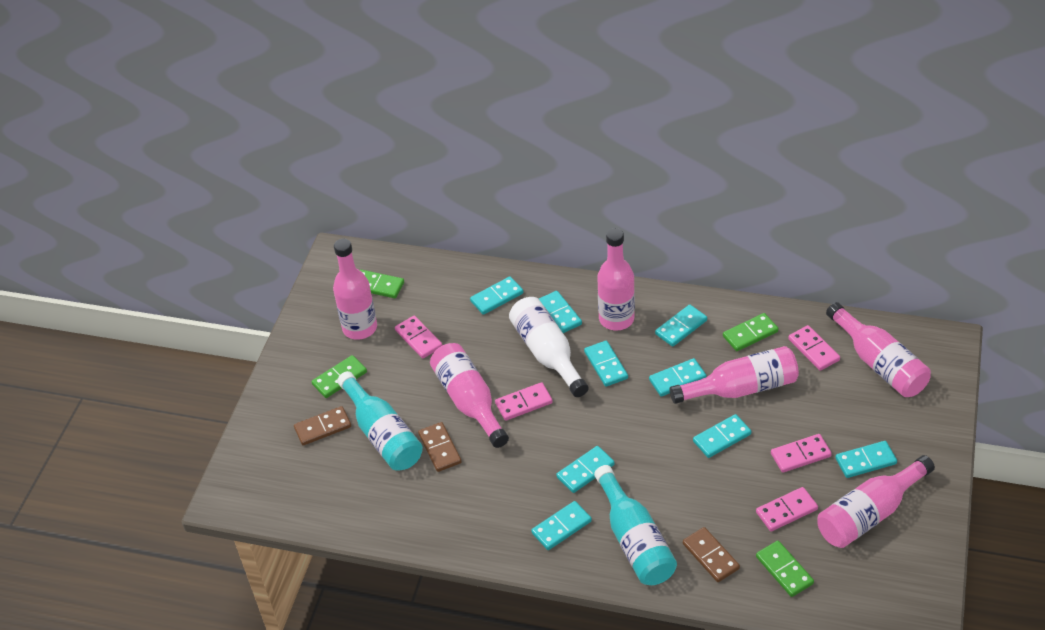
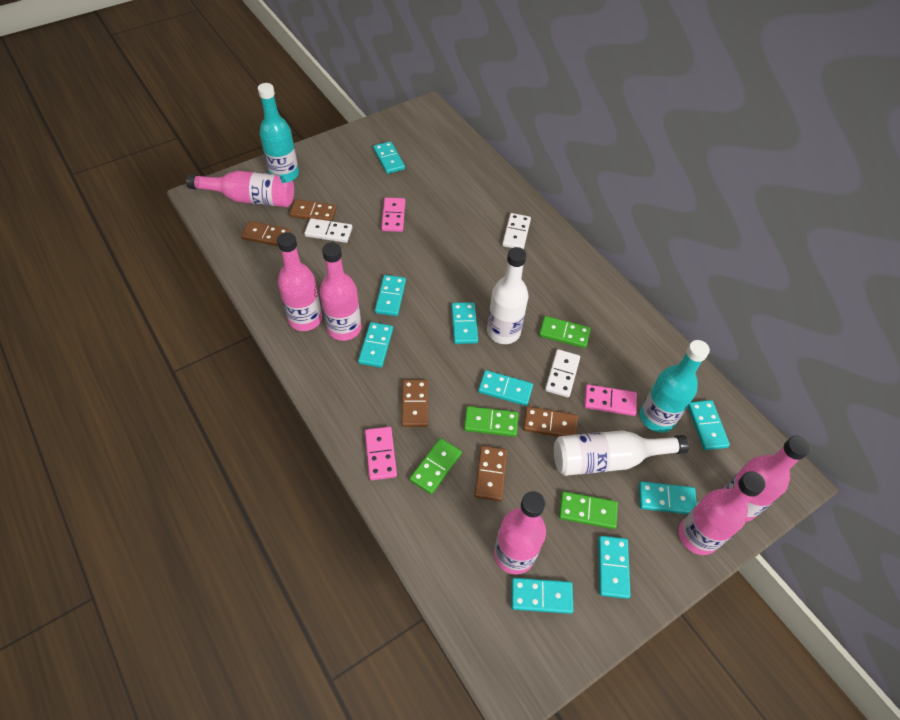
brown domino: 3 -> 5
pink domino: 5 -> 3
white bottle: 1 -> 2
white domino: 0 -> 3

